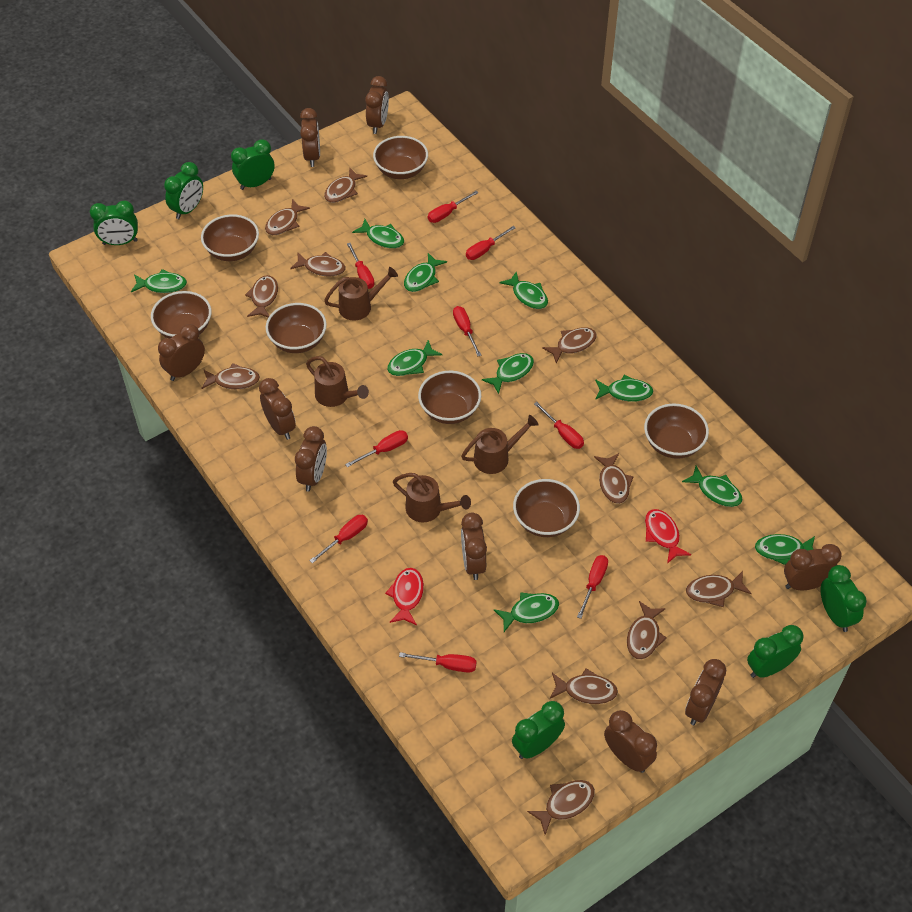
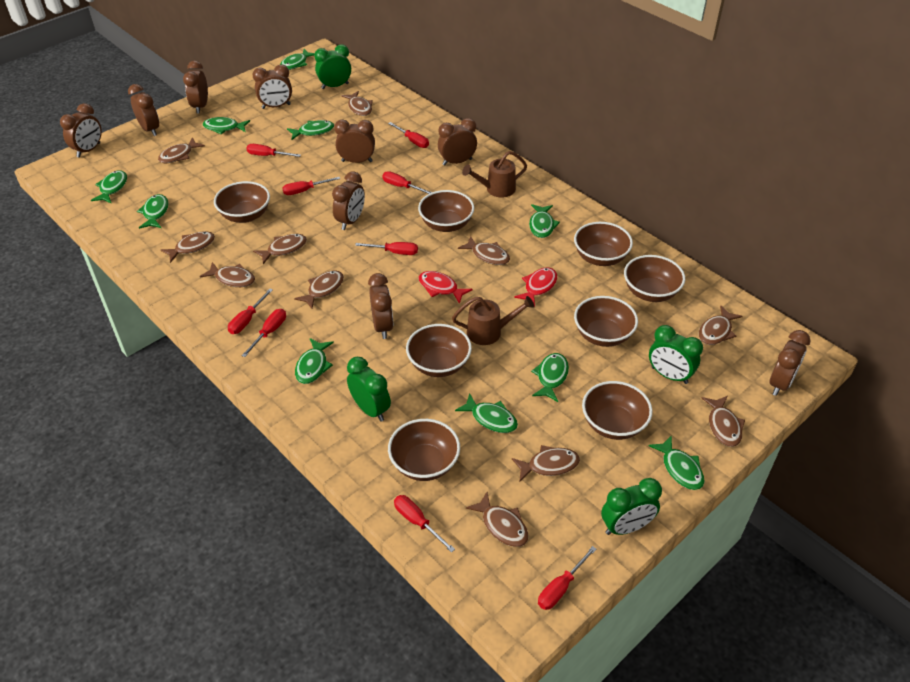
brown bowl: 7 -> 8
brown watering can: 4 -> 2
green clock: 6 -> 4

